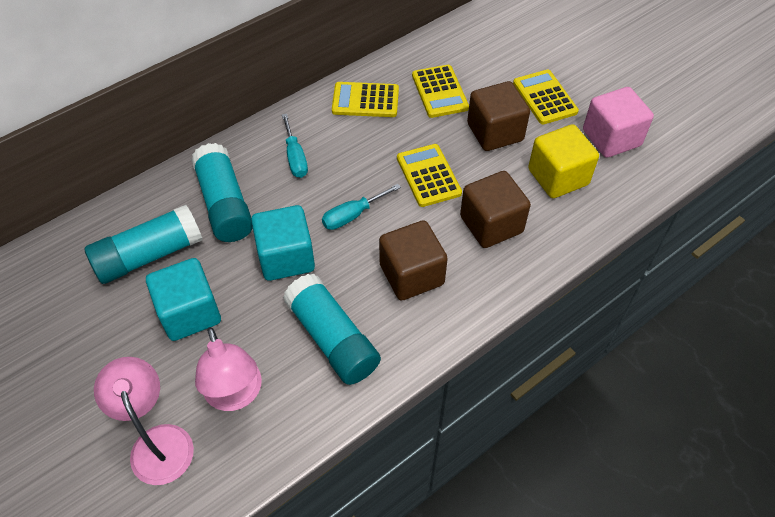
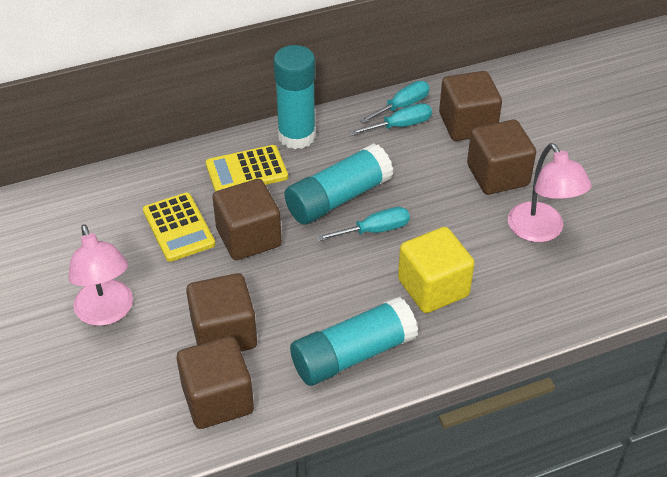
brown cube: 3 -> 5
pink cube: 1 -> 0
turquoise cube: 2 -> 0
turquoise screwdriver: 2 -> 3
yellow calculator: 4 -> 2

